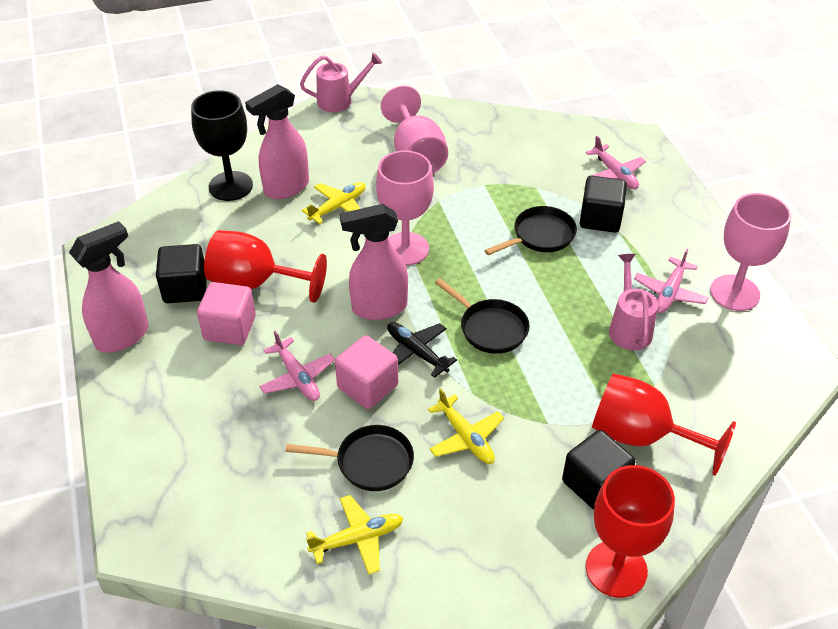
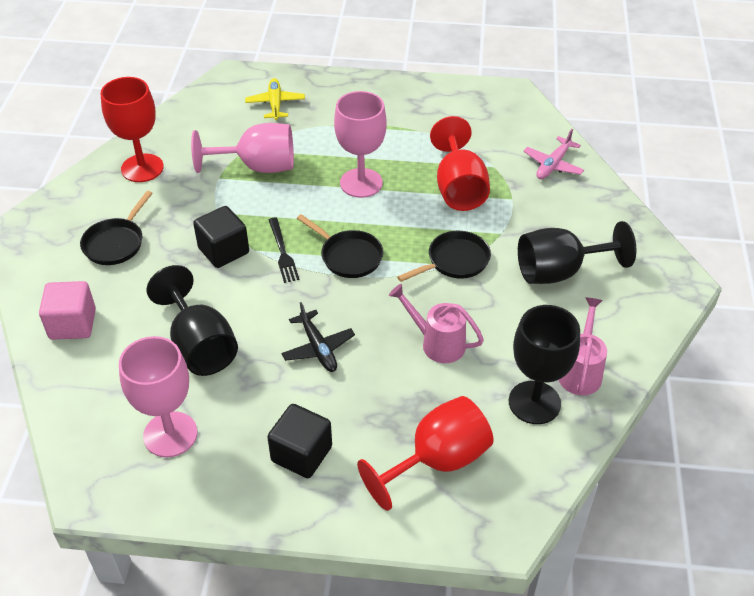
black cube: 3 -> 2
black fork: 0 -> 1
black goblet: 1 -> 3
pink cube: 2 -> 1
pink plane: 3 -> 1
pink spray bottle: 3 -> 0
yellow plane: 3 -> 1

